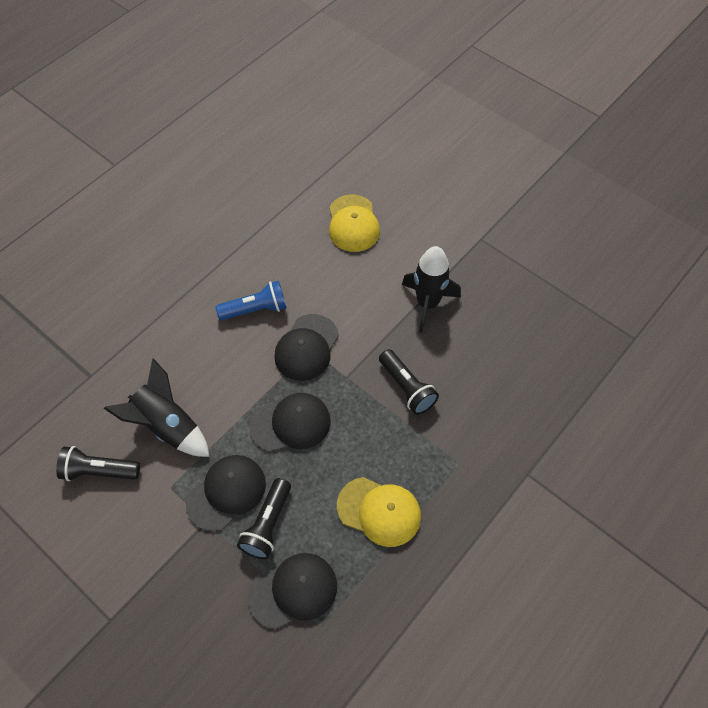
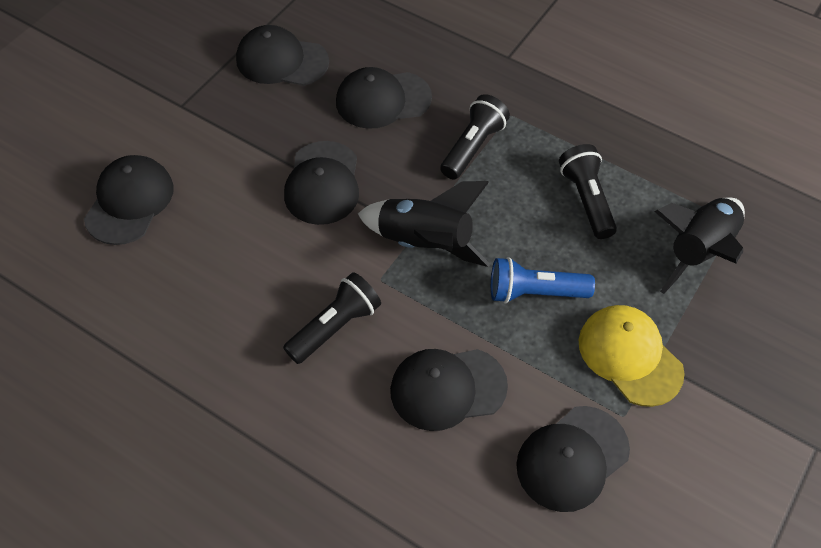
black cap: 4 -> 6
yellow cap: 2 -> 1

